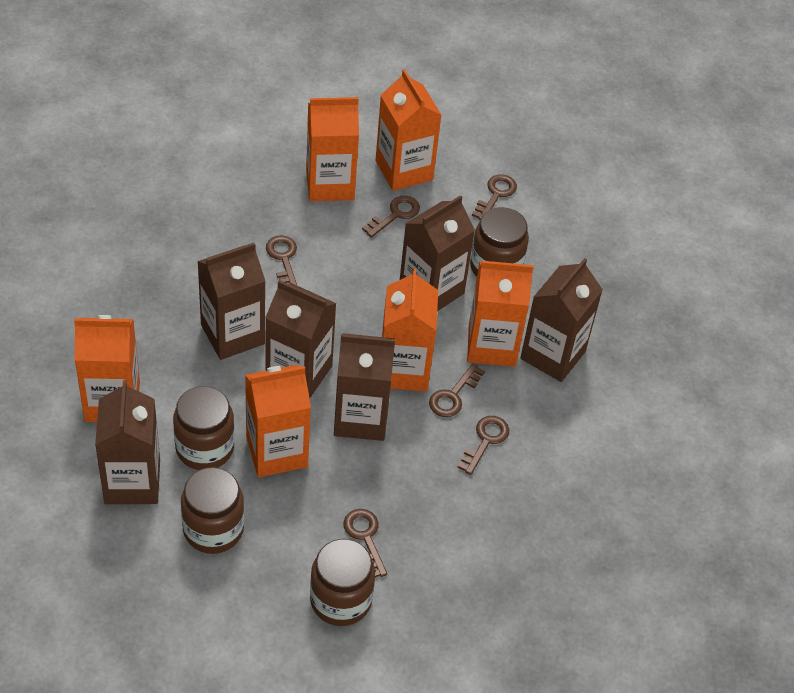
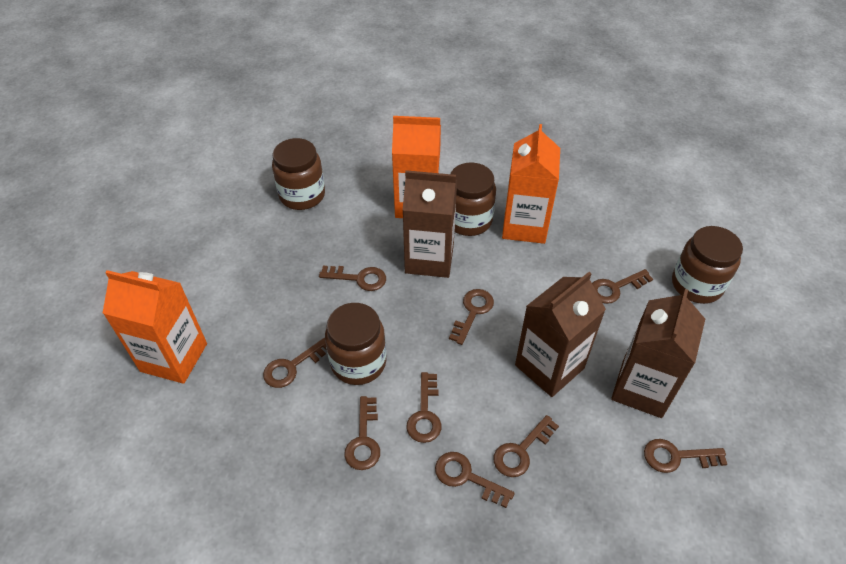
brown carton: 6 -> 3
brown key: 6 -> 9
orange carton: 6 -> 3

